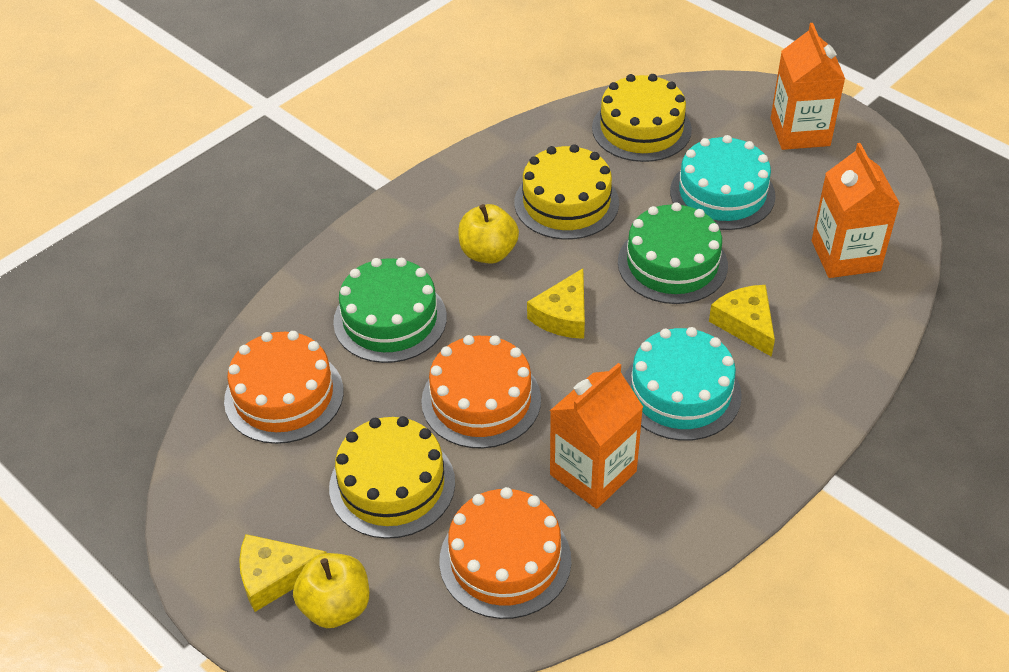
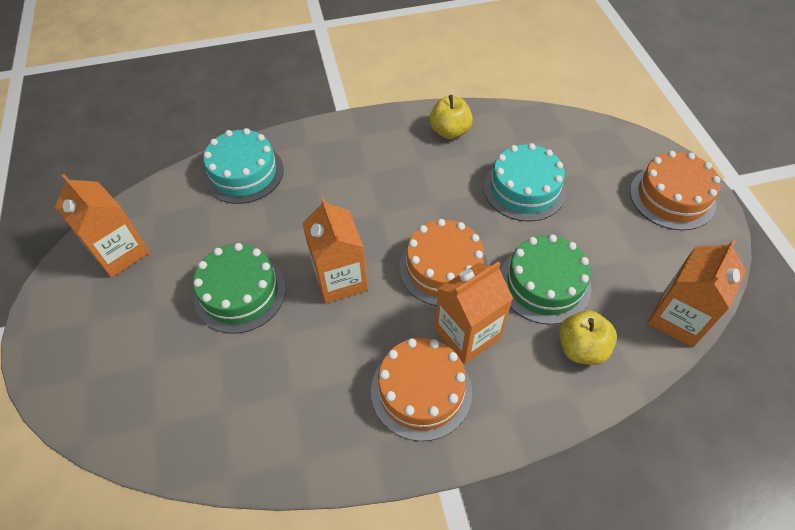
orange carton: 3 -> 4
yellow cake: 3 -> 0
yellow cheese: 3 -> 0

